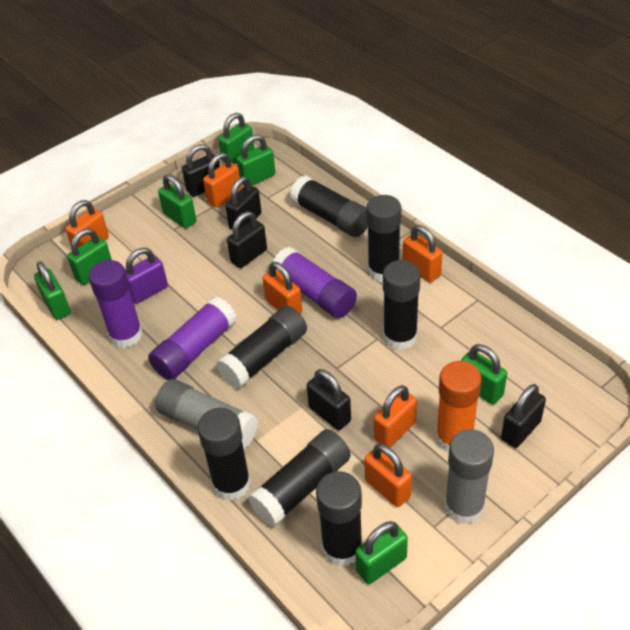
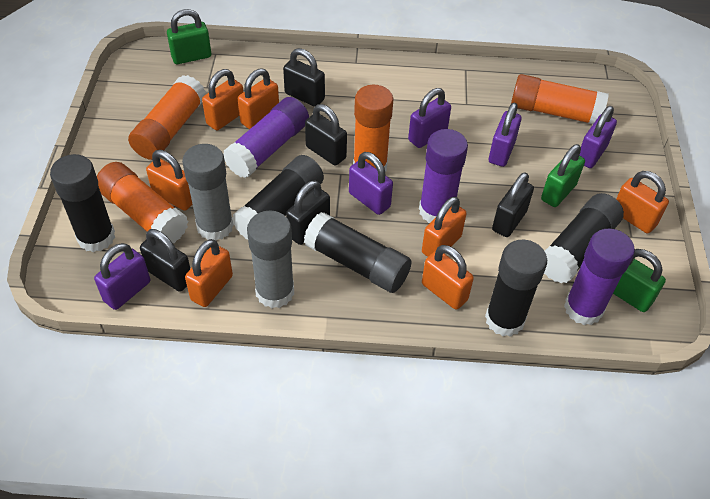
black glue stick: 7 -> 5
green padlock: 7 -> 3
orange glue stick: 1 -> 4
orange padlock: 6 -> 7
purple padlock: 1 -> 5

